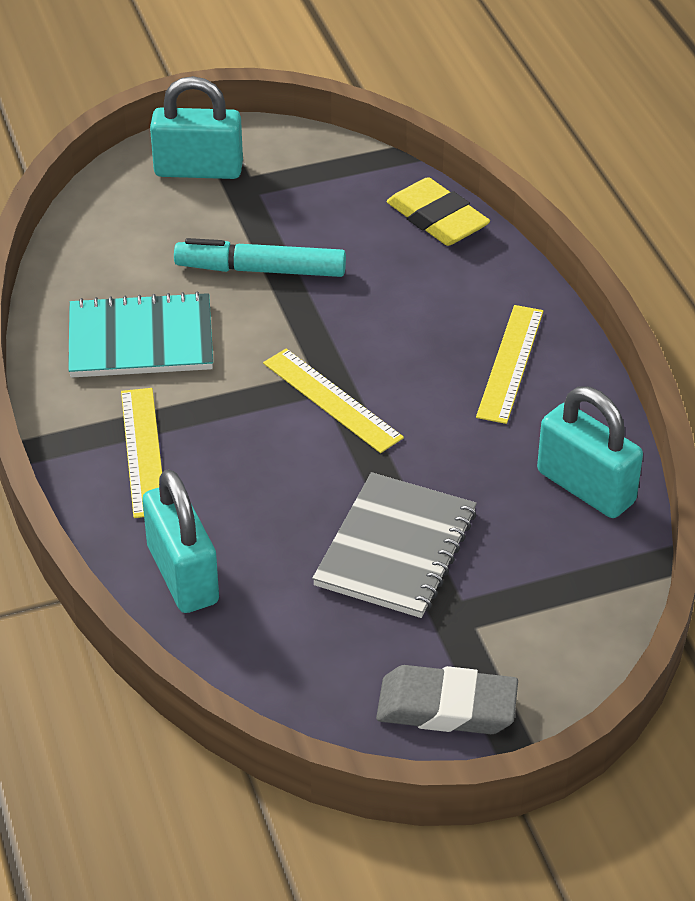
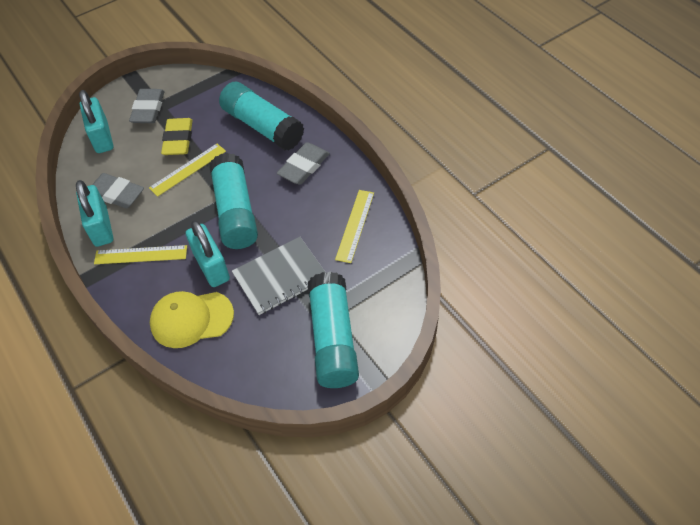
grey eraser: 1 -> 3
turquoise glue stick: 0 -> 3
turquoise marker: 1 -> 0
turquoise notebook: 1 -> 0
yellow cap: 0 -> 1

